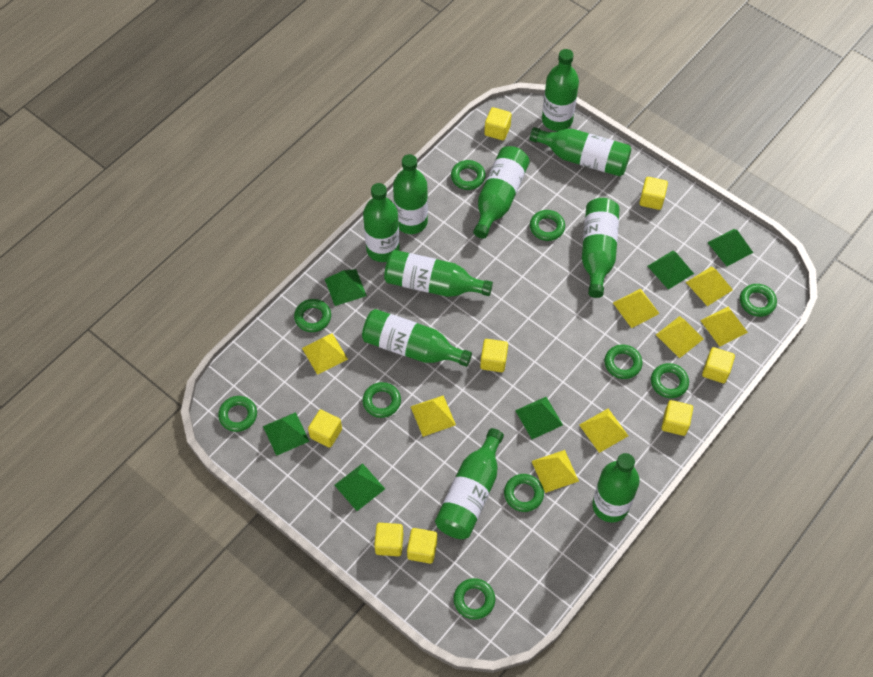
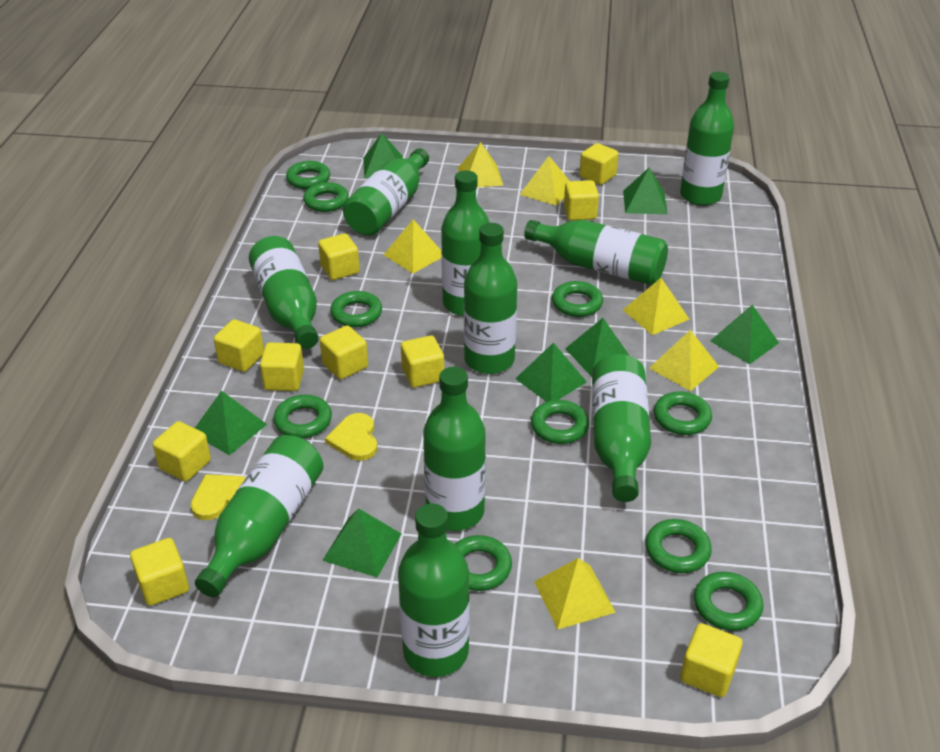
green pyramid: 6 -> 7
yellow cube: 8 -> 10
yellow heart: 0 -> 2
yellow pyramid: 8 -> 6

